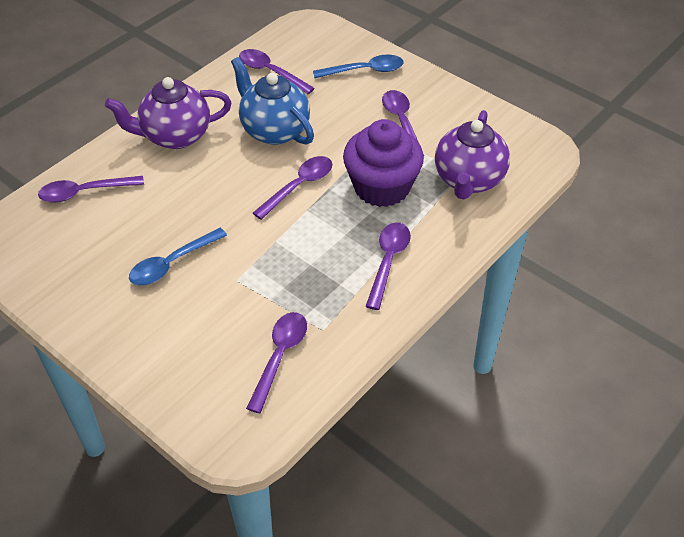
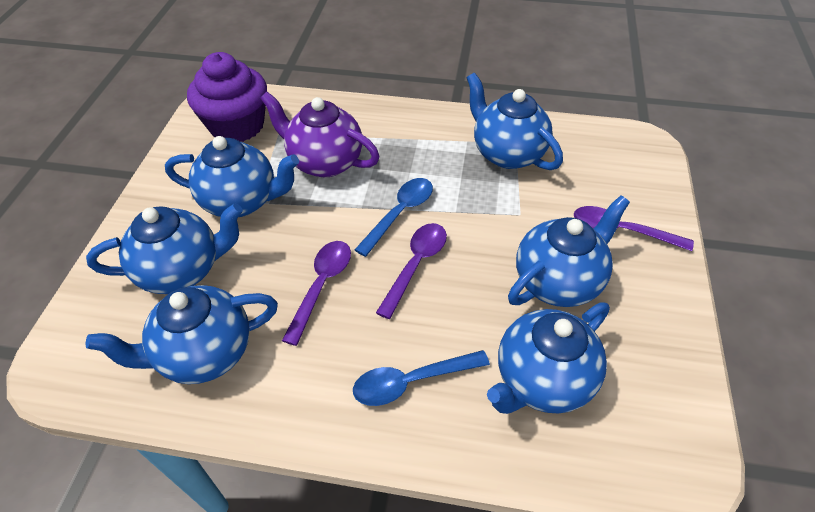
blue teapot: 1 -> 6
purple spoon: 6 -> 3
purple teapot: 2 -> 1

